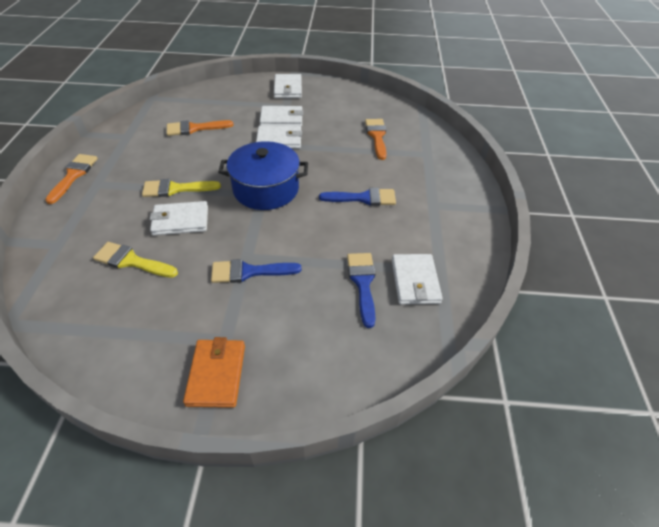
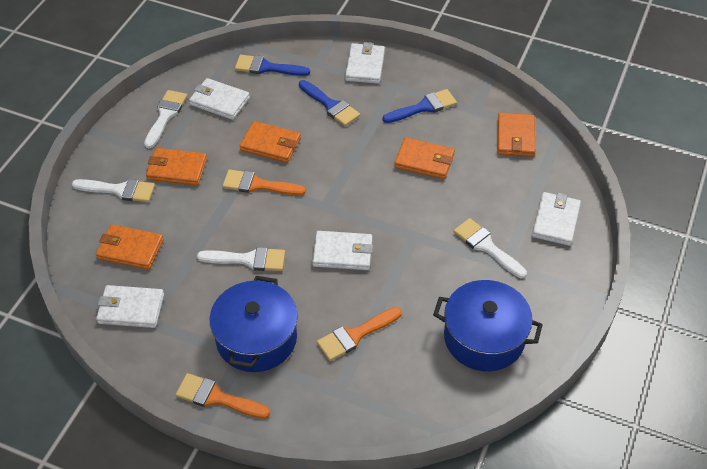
blue pot: 1 -> 2
orange wallet: 1 -> 5
white brush: 0 -> 4
yellow brush: 2 -> 0

